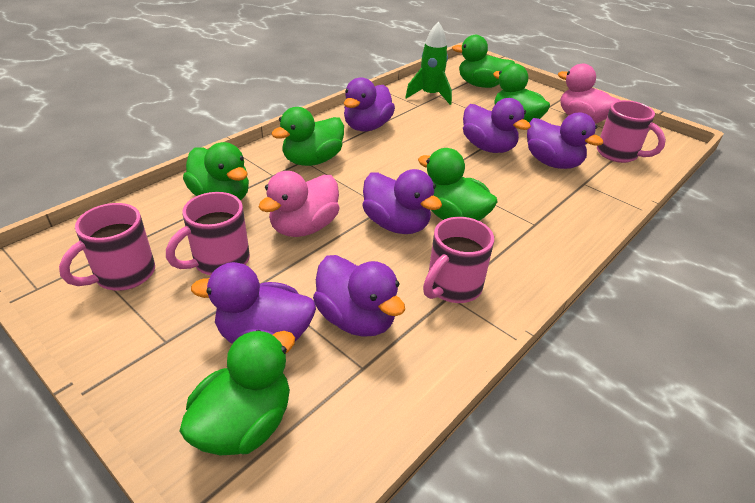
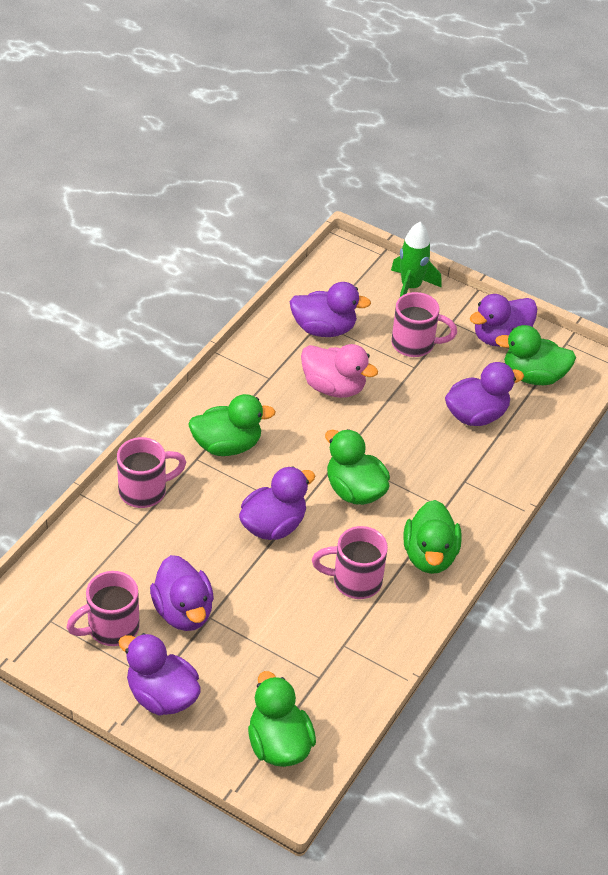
green duck: 6 -> 5
pink duck: 2 -> 1

